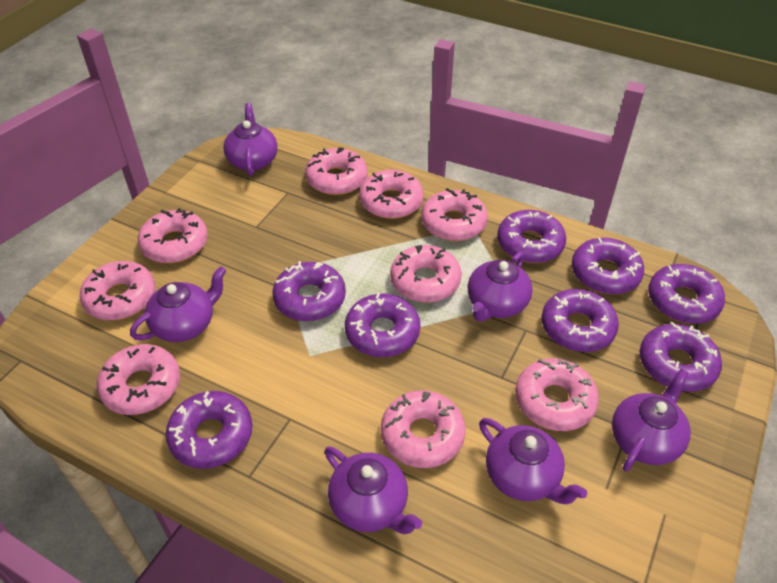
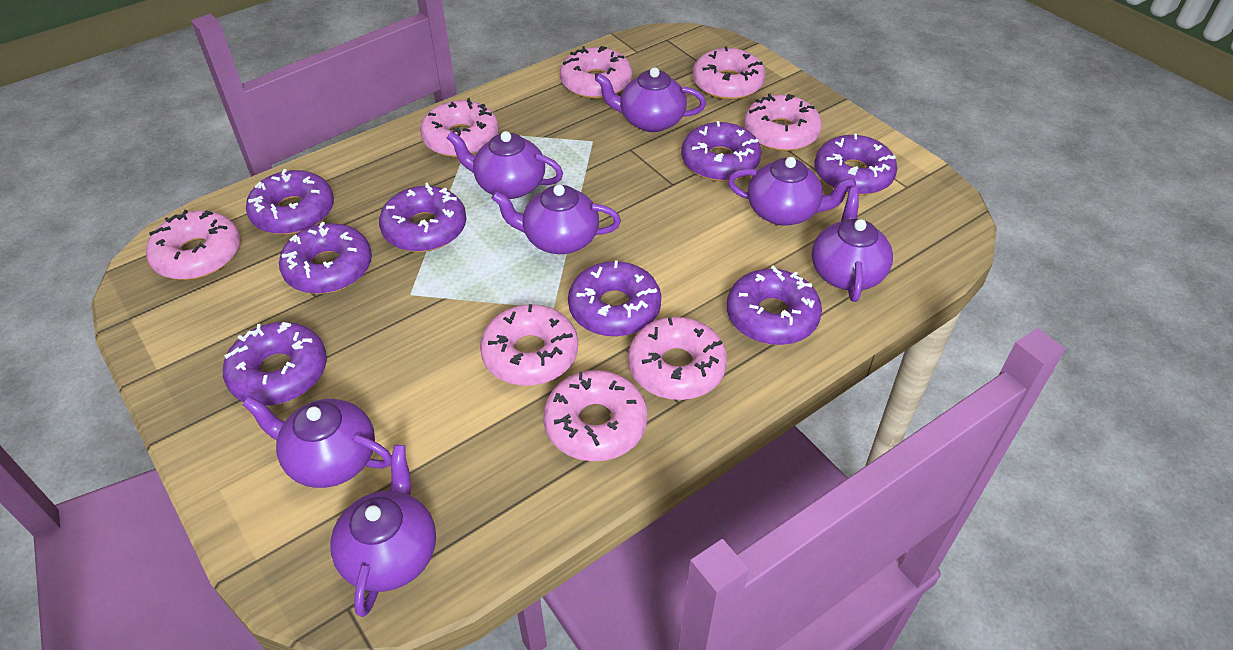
pink donut: 9 -> 8
purple teapot: 6 -> 7

